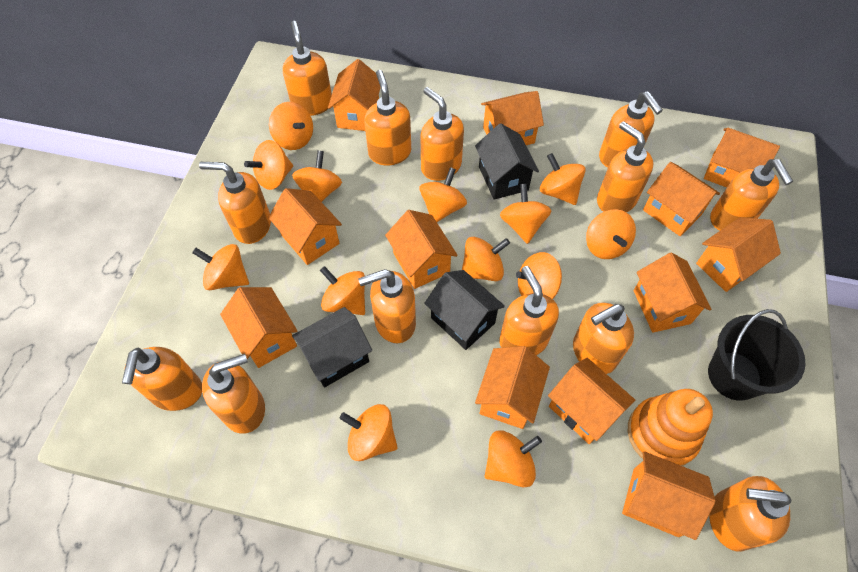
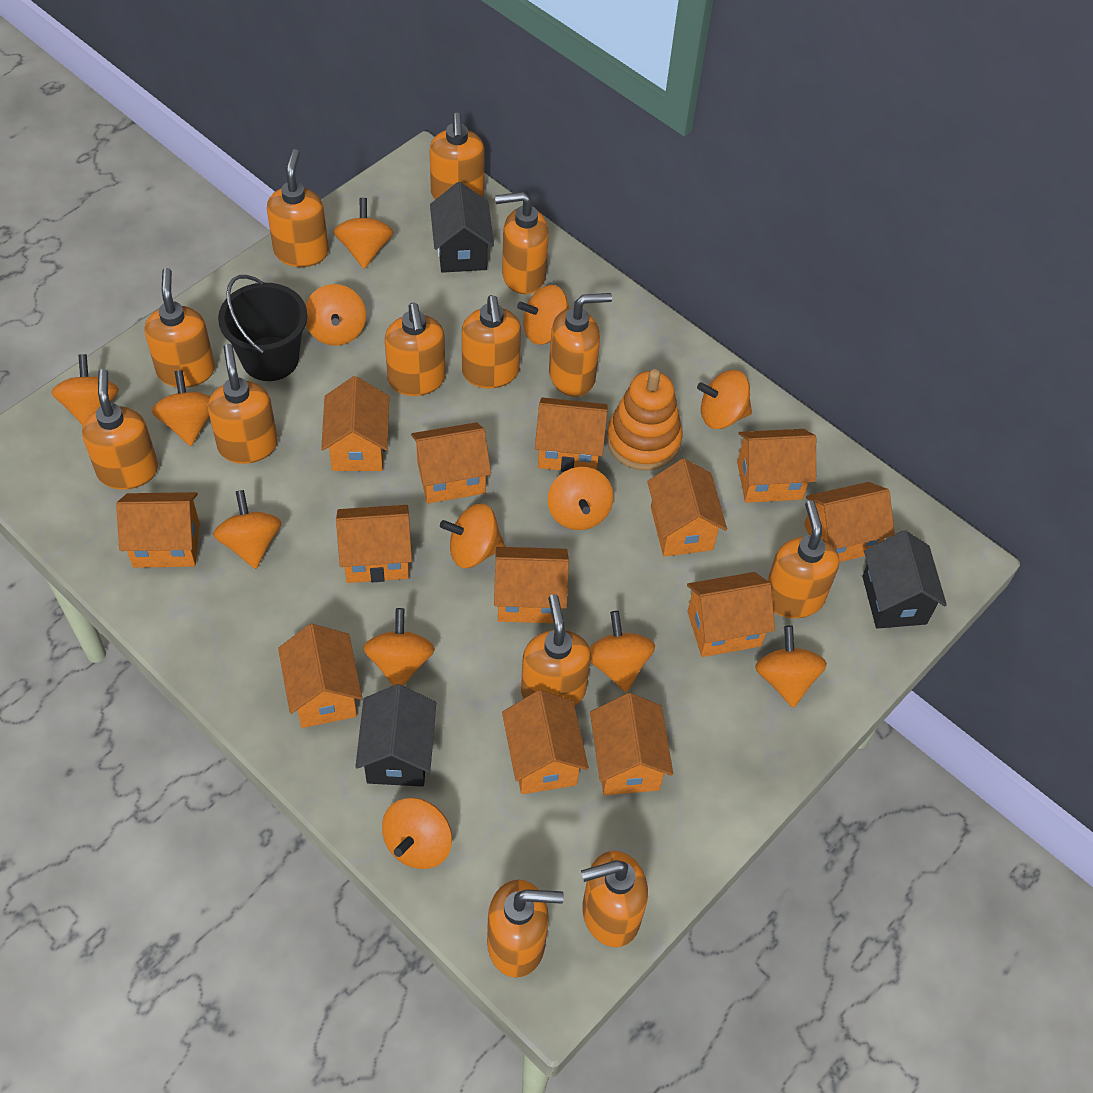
orange house: 12 -> 13

